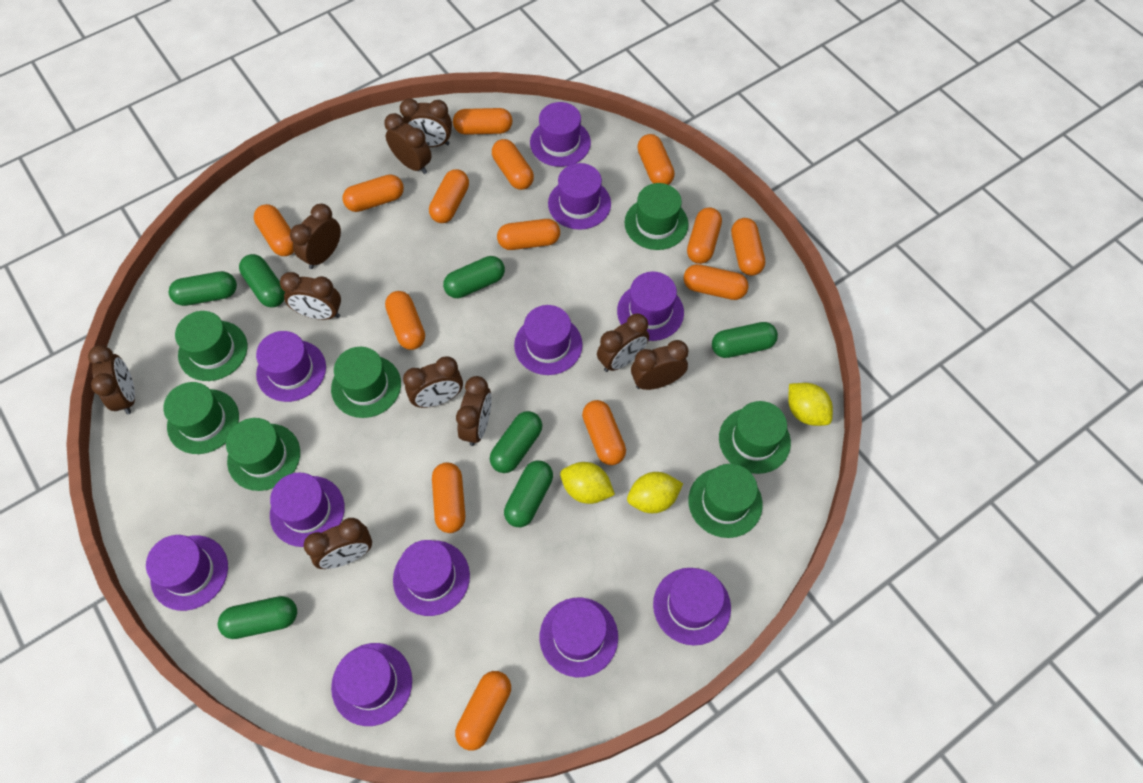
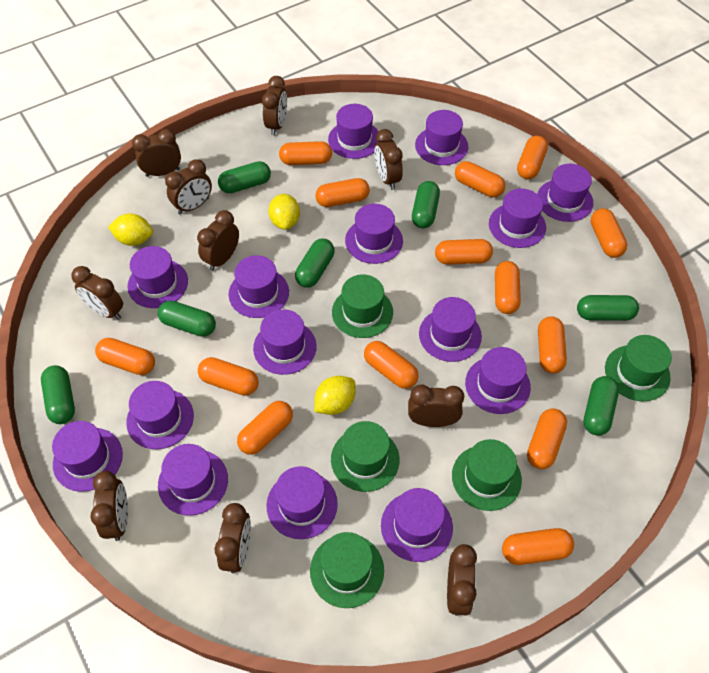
green hat: 7 -> 5
purple hat: 11 -> 15

